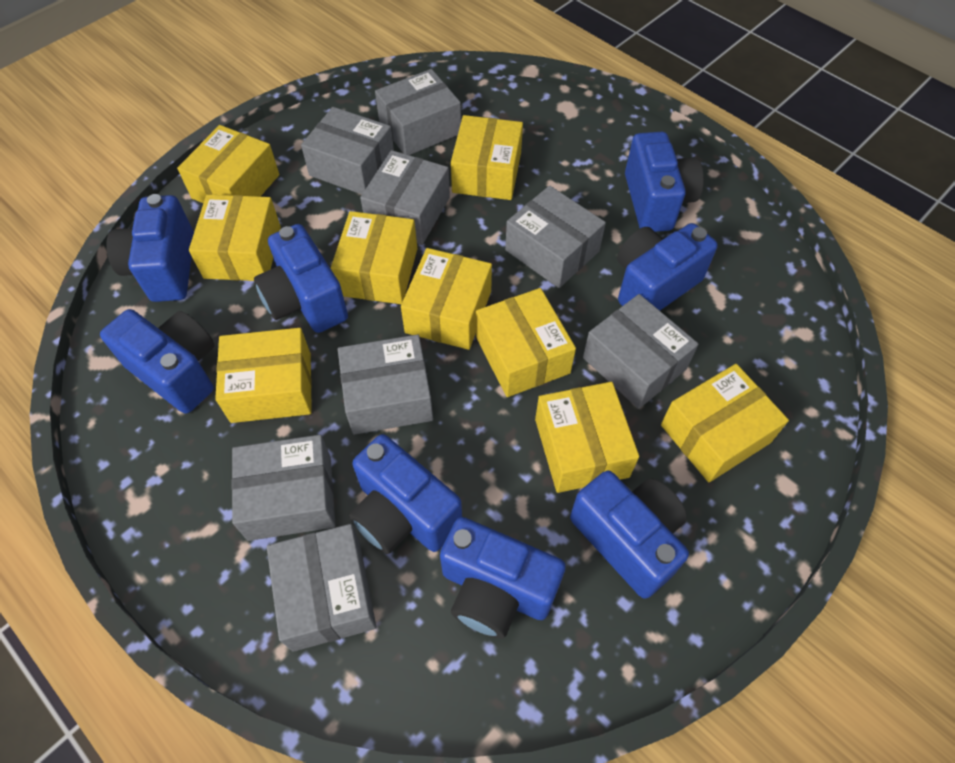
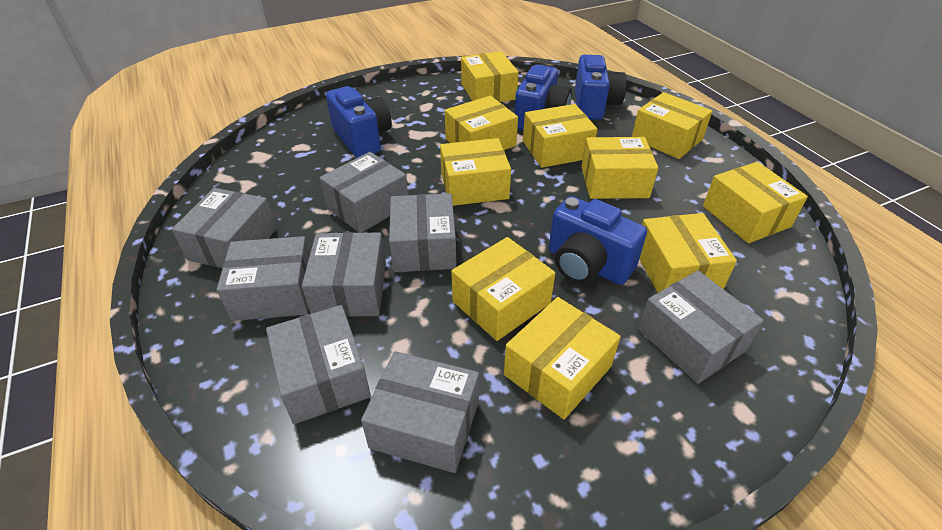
blue camera: 8 -> 4
yellow box: 9 -> 10

